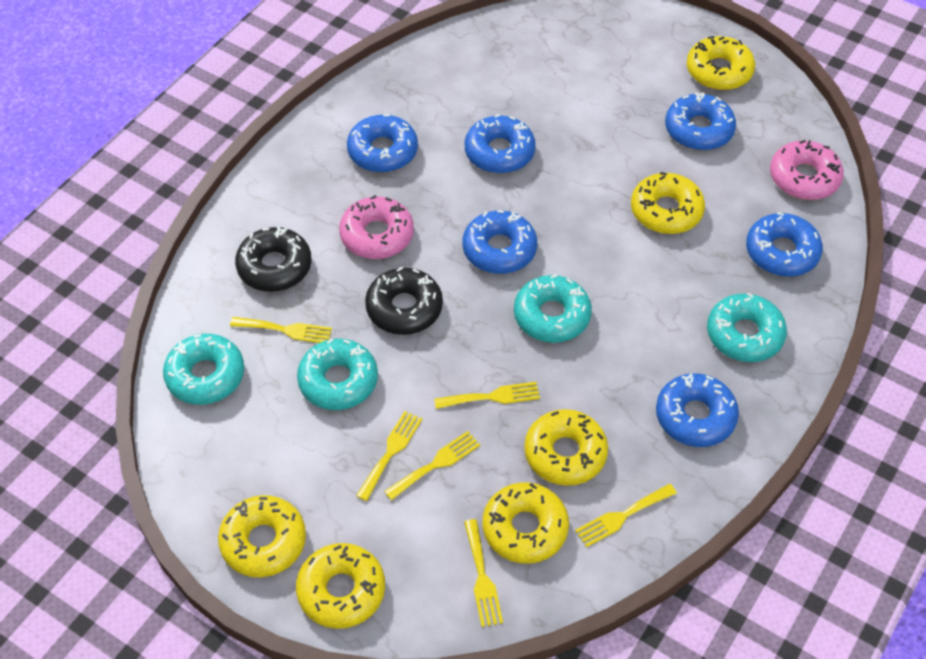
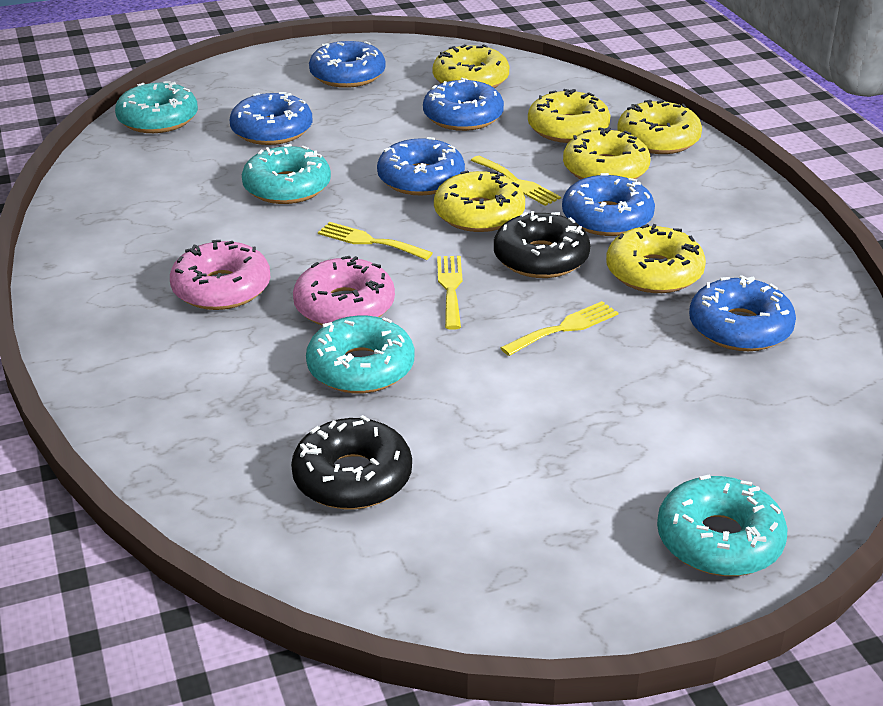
yellow fork: 6 -> 4

